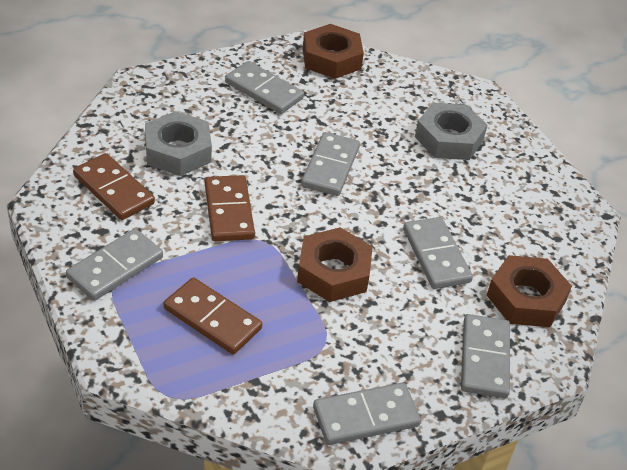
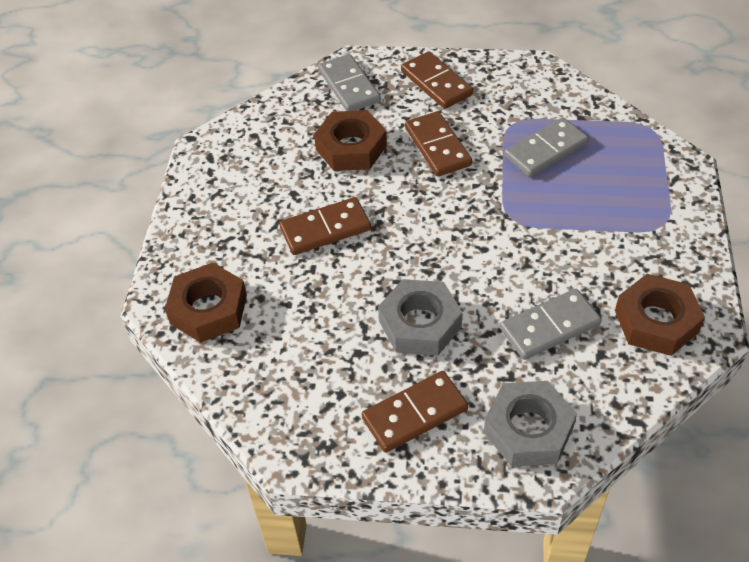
brown domino: 3 -> 4
grey domino: 6 -> 3

